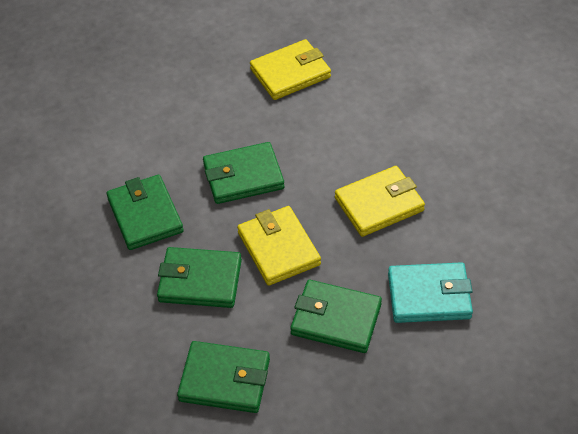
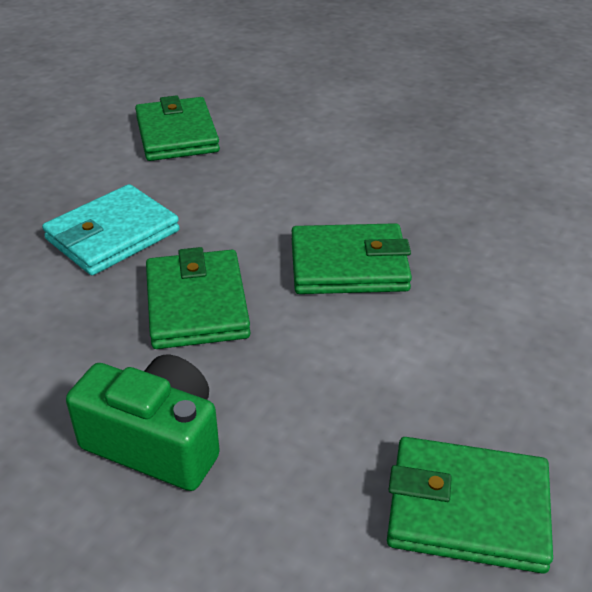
green camera: 0 -> 1
green wallet: 5 -> 4
yellow wallet: 3 -> 0

